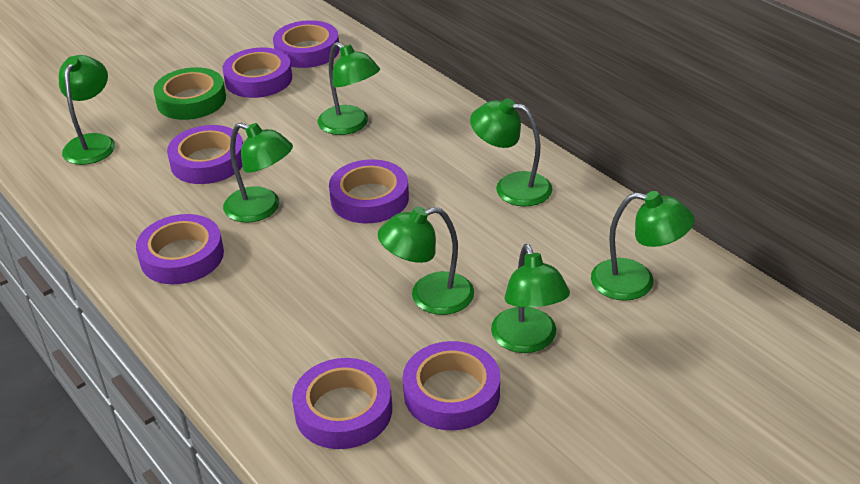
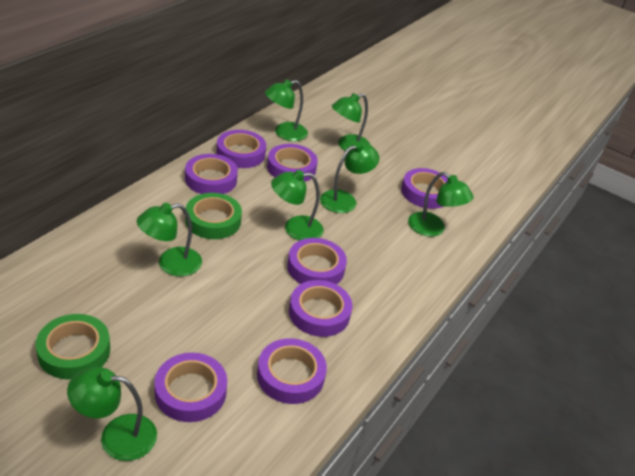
green tape: 1 -> 2
purple tape: 7 -> 8

